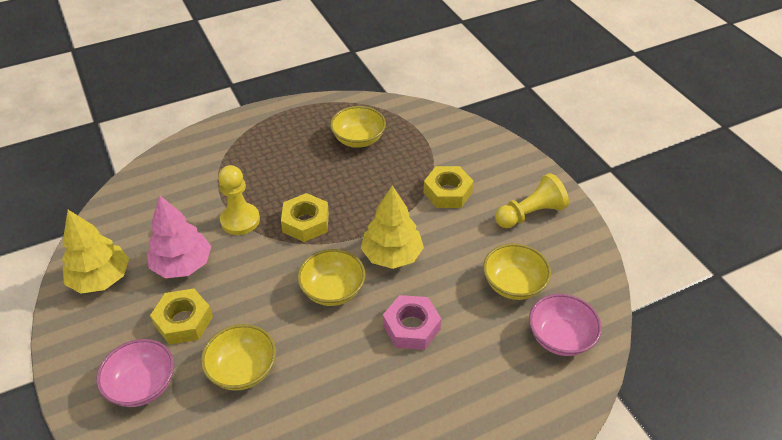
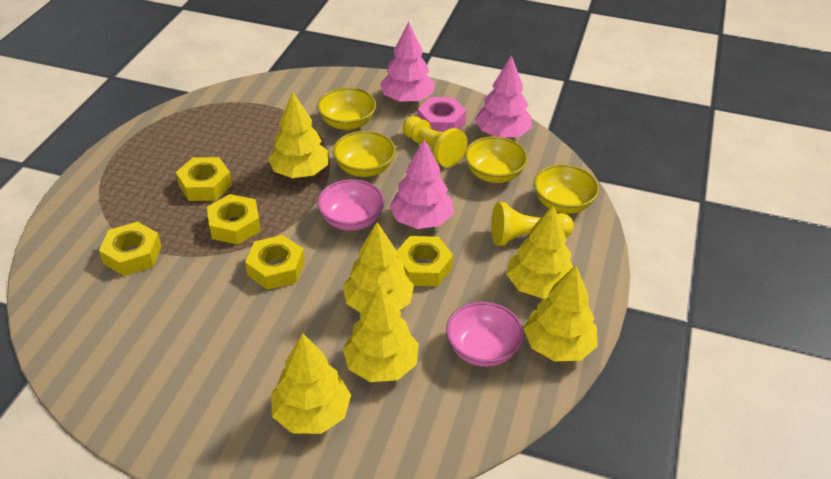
pink tree: 1 -> 3
yellow nut: 3 -> 5
yellow tree: 2 -> 6

